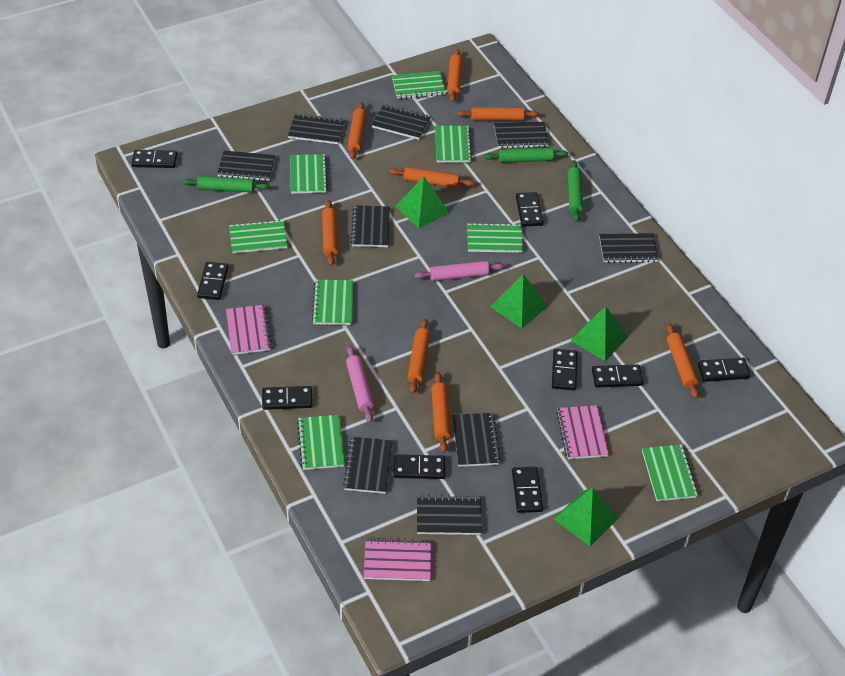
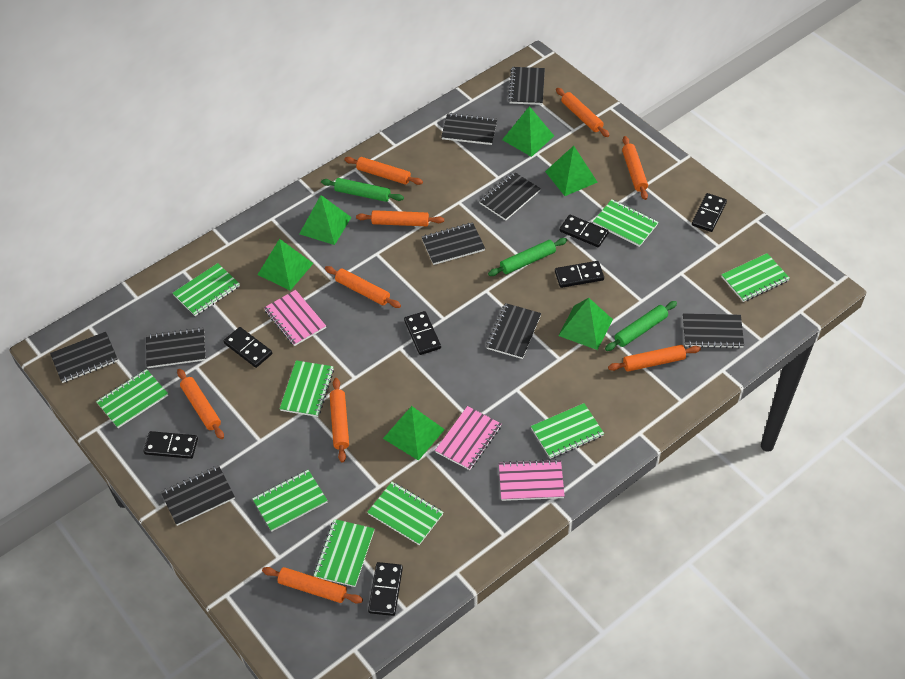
black domino: 9 -> 7
green notebook: 8 -> 9
green pyramid: 4 -> 6
orange rolling pin: 8 -> 9
pink rolling pin: 2 -> 0

